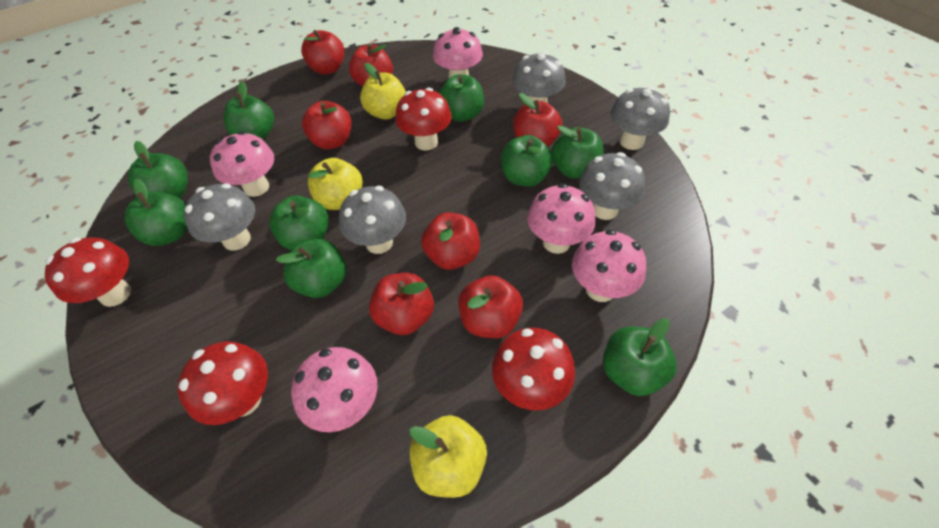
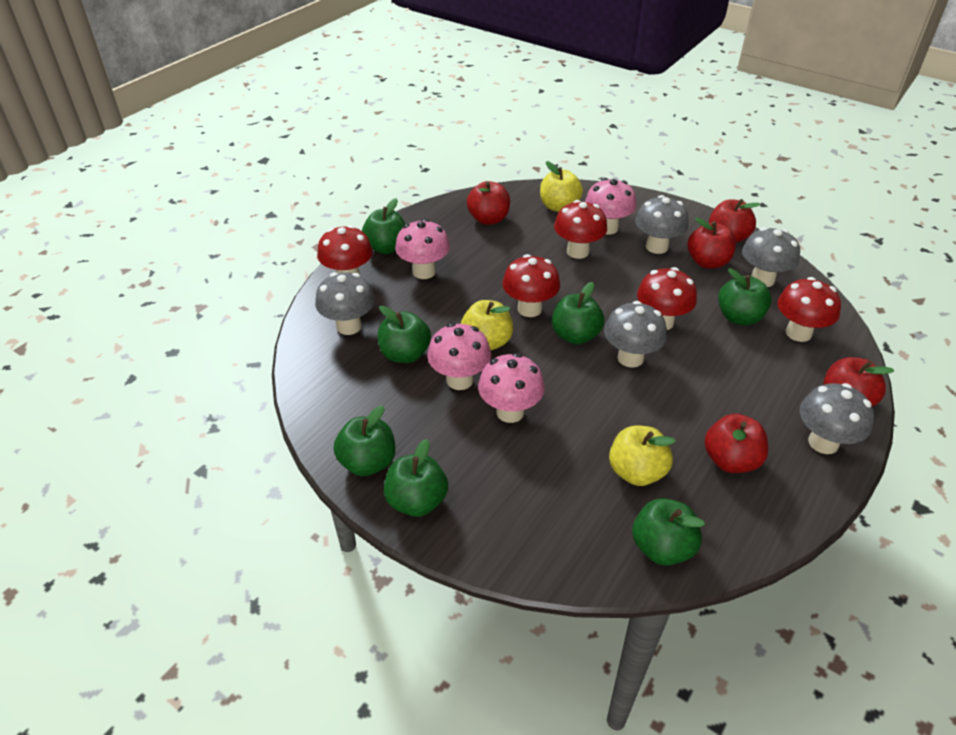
green apple: 9 -> 7
pink mushroom: 5 -> 4
red apple: 7 -> 5
red mushroom: 4 -> 5

